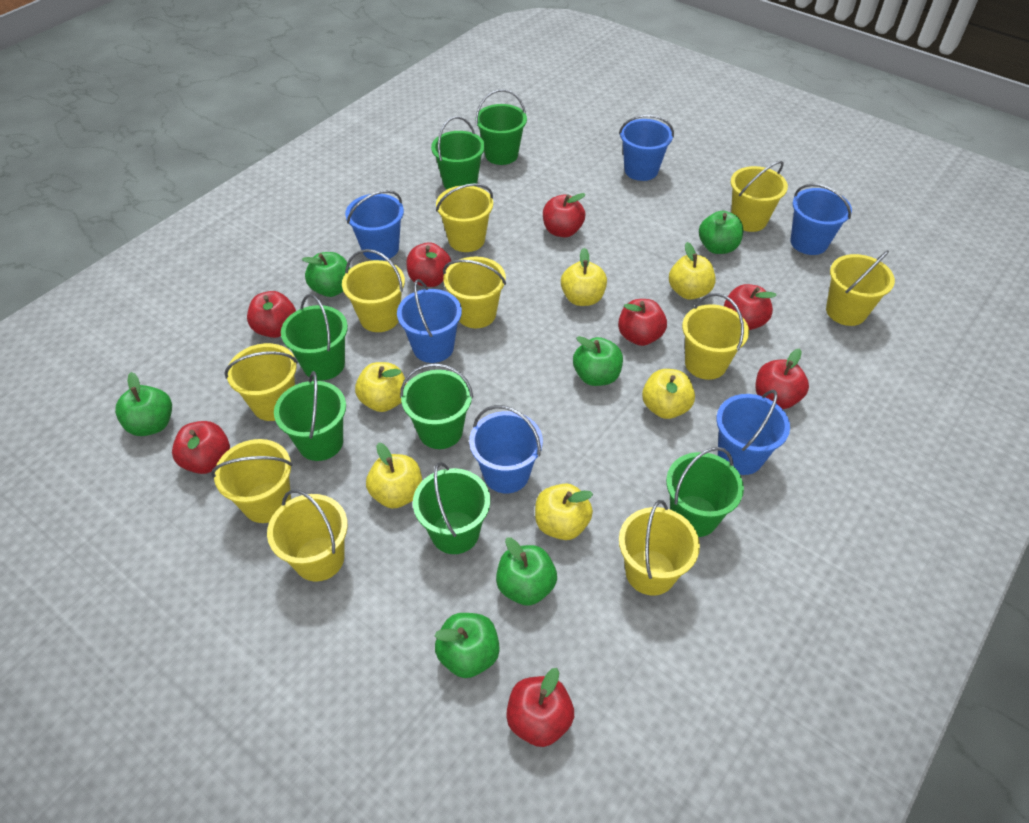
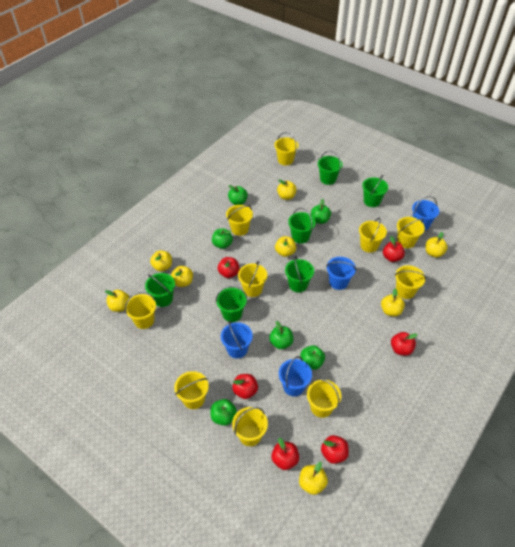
blue bucket: 6 -> 4
green bucket: 7 -> 6
red apple: 8 -> 6
yellow apple: 6 -> 8

